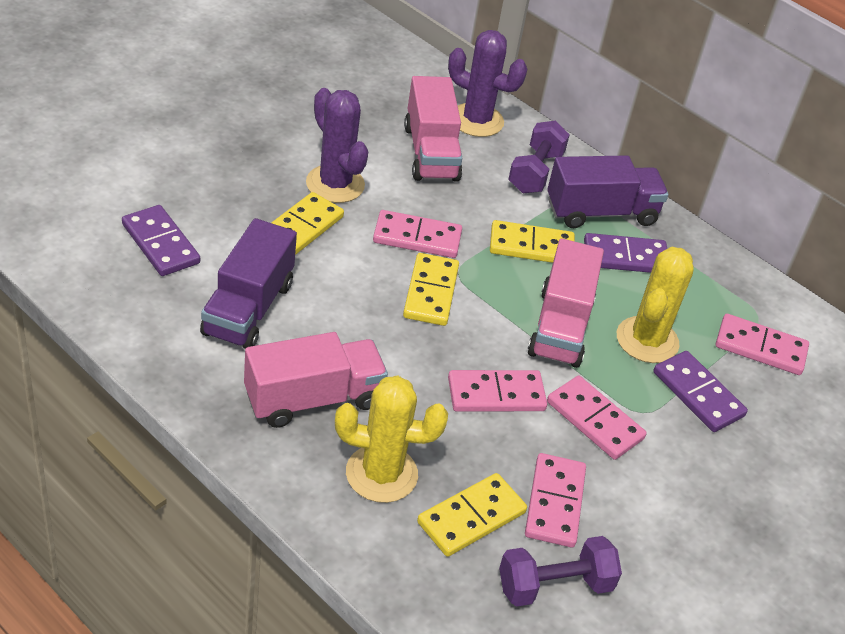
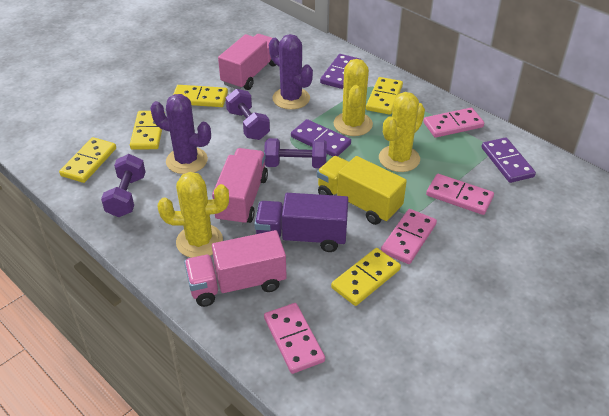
pink domino: 5 -> 4
purple dumbbell: 2 -> 3
purple truck: 2 -> 1
yellow cactus: 2 -> 3
yellow domino: 4 -> 5
yellow truck: 0 -> 1

